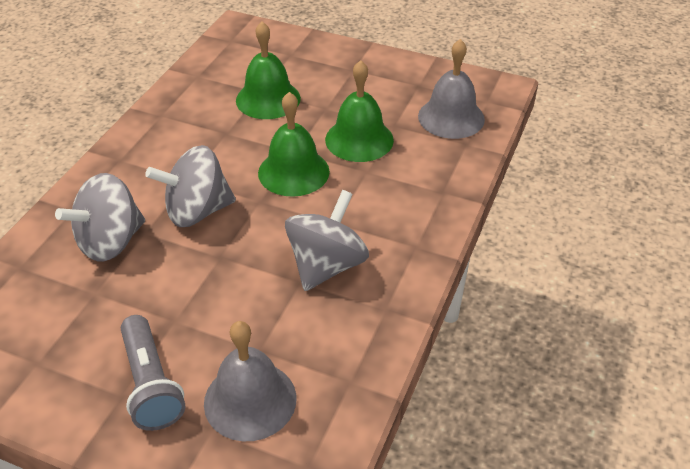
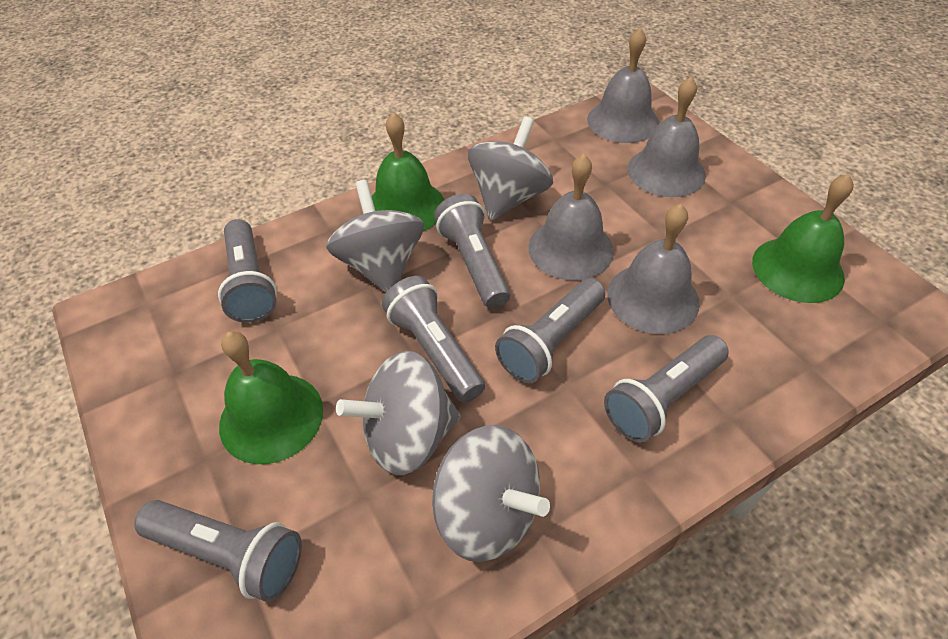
grey bell: 2 -> 4
grey flashlight: 1 -> 6
grey spinning top: 3 -> 4

